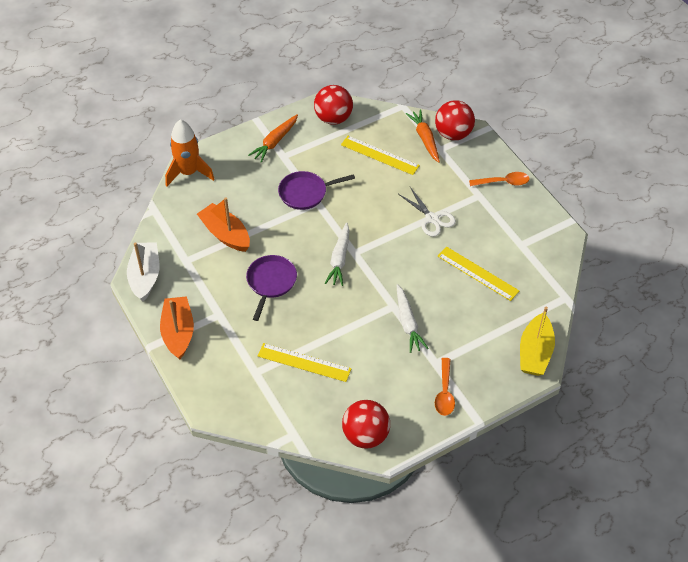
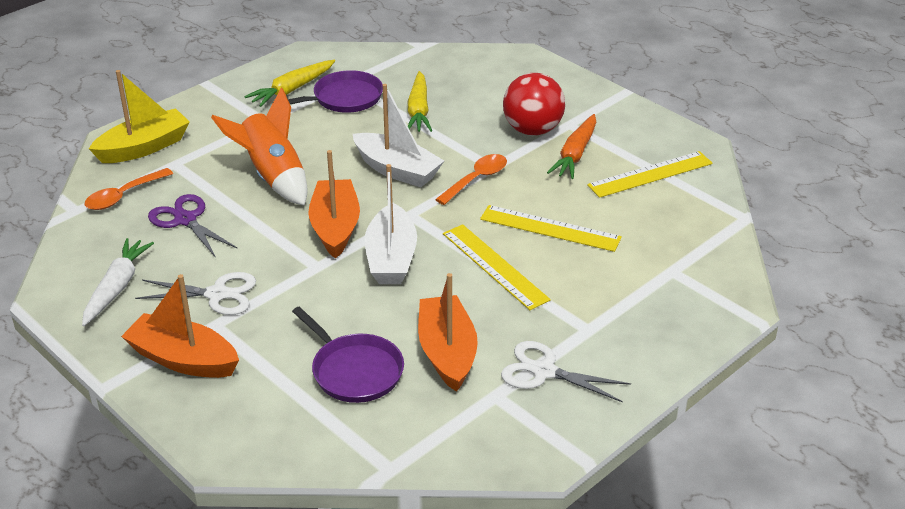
orange boat: 2 -> 3
orange carrot: 2 -> 1
purple scissors: 0 -> 1
red ball: 3 -> 1
white boat: 1 -> 2
white carrot: 2 -> 1
white scissors: 1 -> 2
yellow carrot: 0 -> 2

